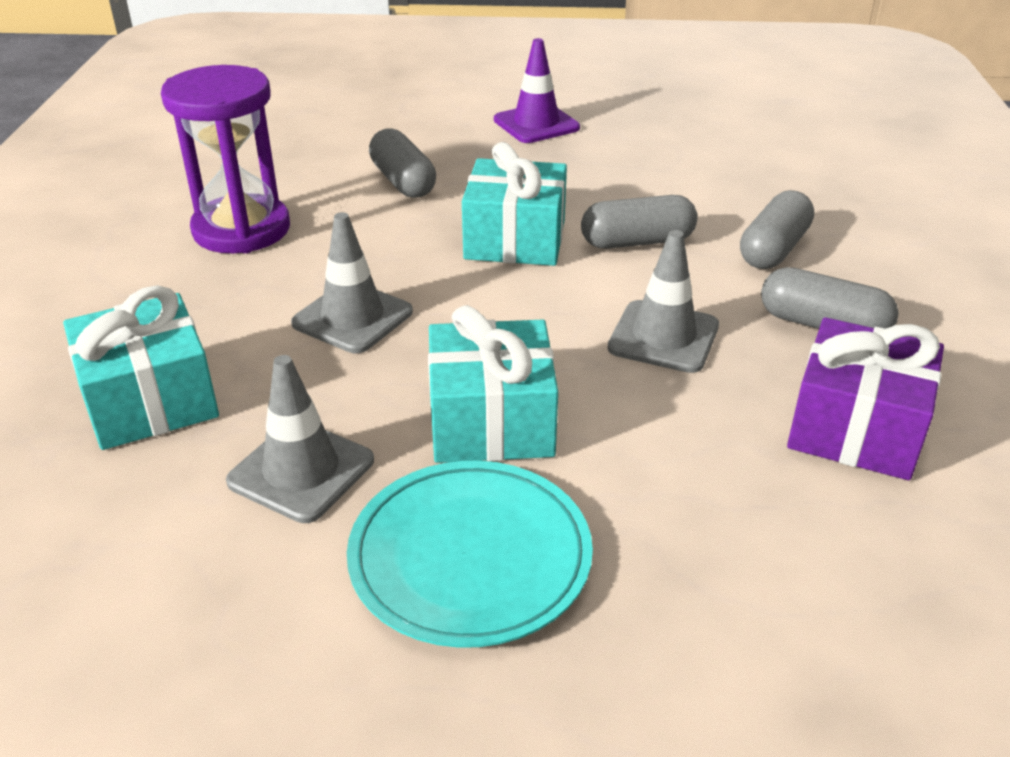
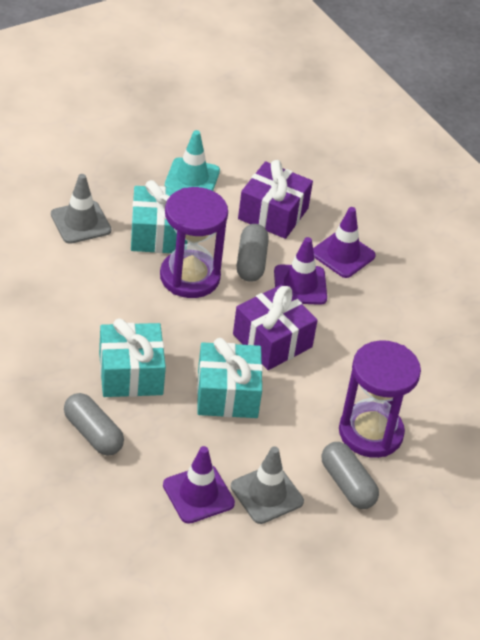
grey capsule: 4 -> 3
grey traffic cone: 3 -> 2
purple gift: 1 -> 2
purple hourglass: 1 -> 2
purple traffic cone: 1 -> 3
turquoise plate: 1 -> 0
turquoise traffic cone: 0 -> 1

